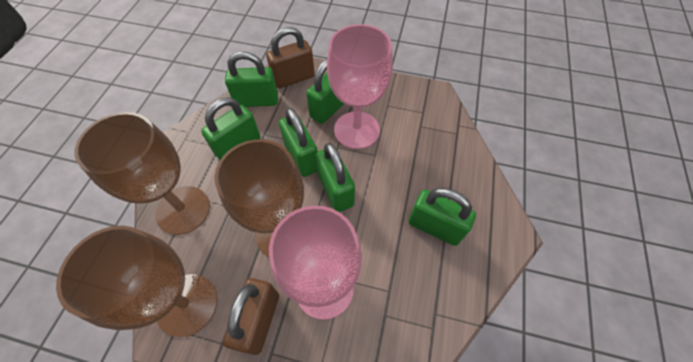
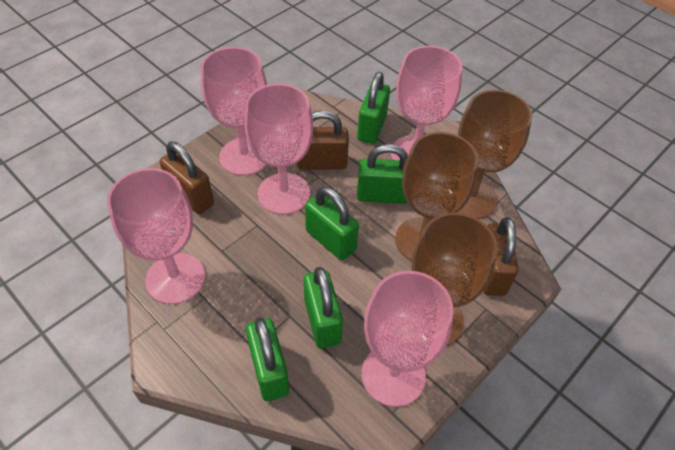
brown padlock: 2 -> 3
green padlock: 6 -> 5
pink goblet: 2 -> 5

